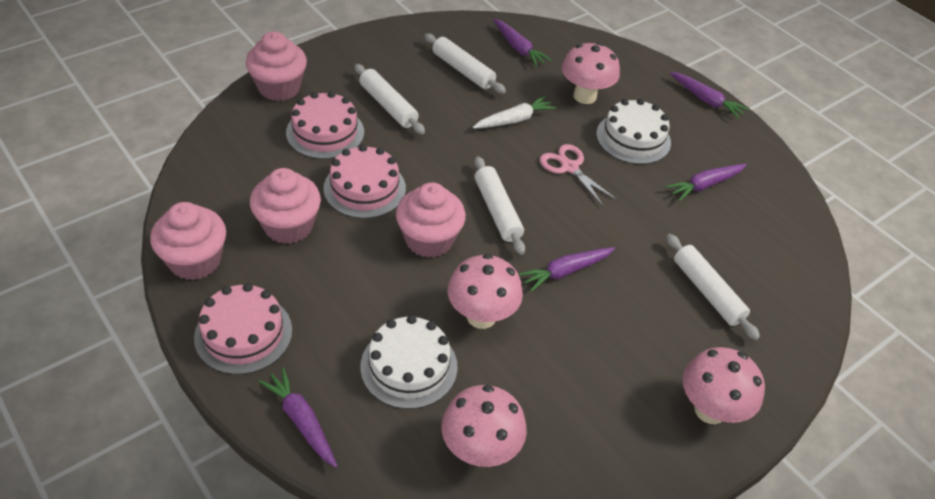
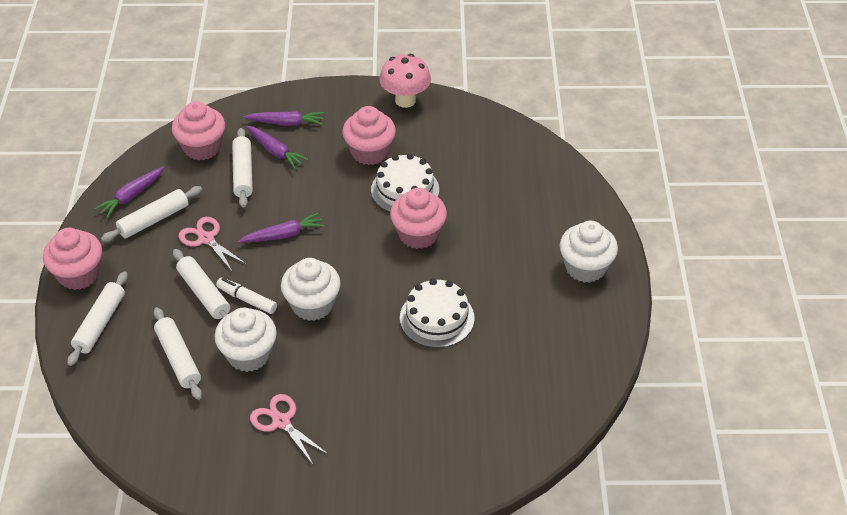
pink cake: 3 -> 0
pink mushroom: 4 -> 1
pink scissors: 1 -> 2
purple carrot: 5 -> 4
white carrot: 1 -> 0
white cupcake: 0 -> 3
white marker: 0 -> 1
white rolling pin: 4 -> 5

